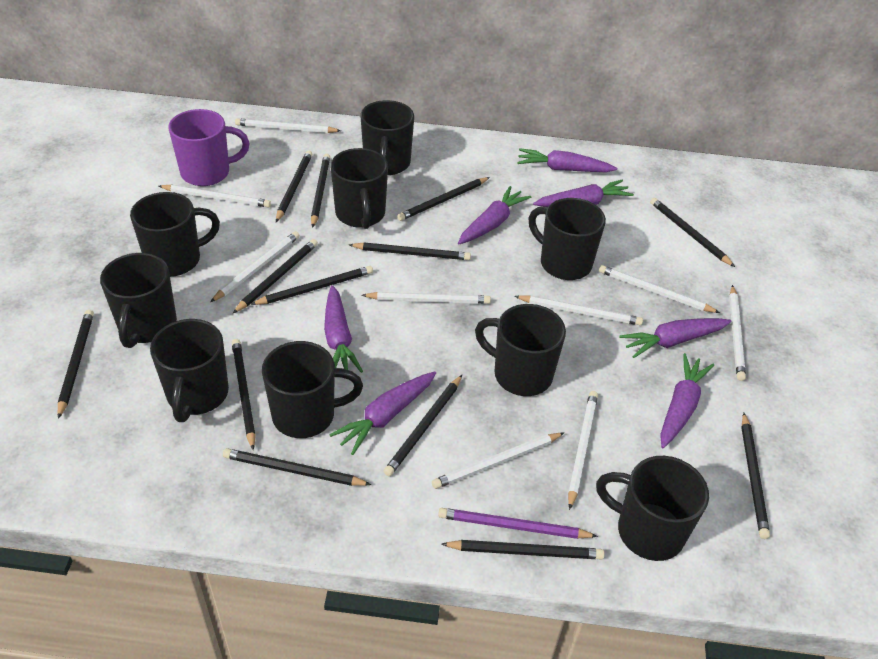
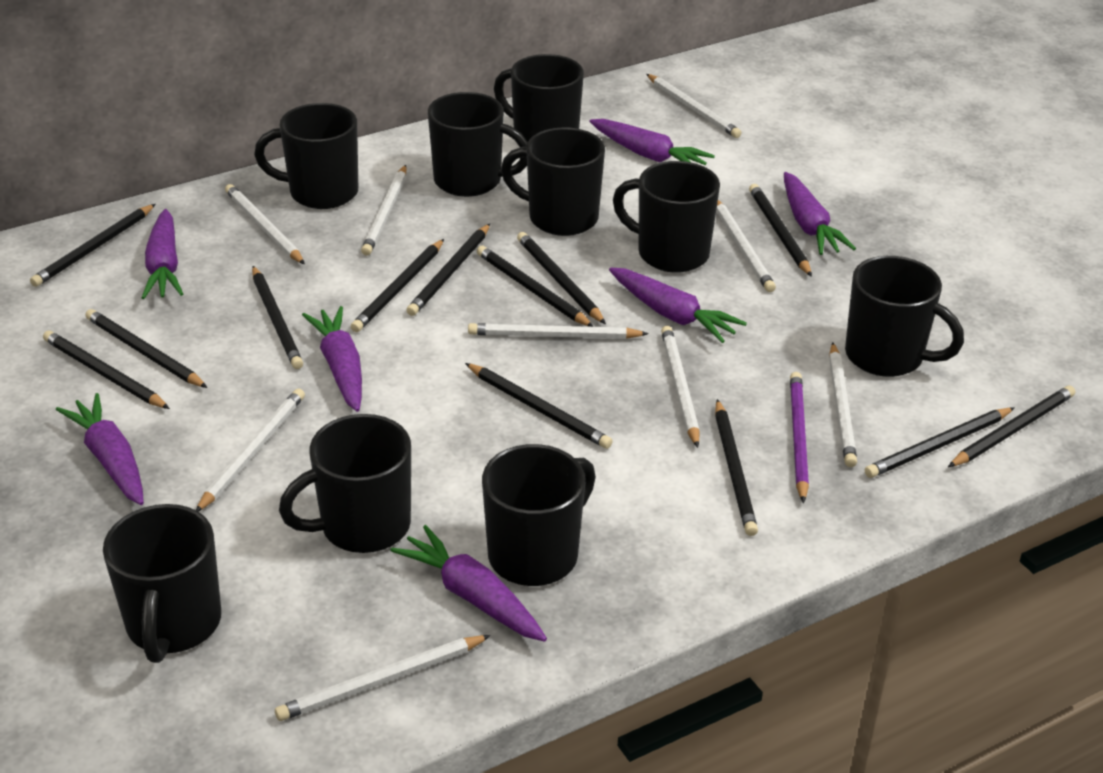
purple mug: 1 -> 0

